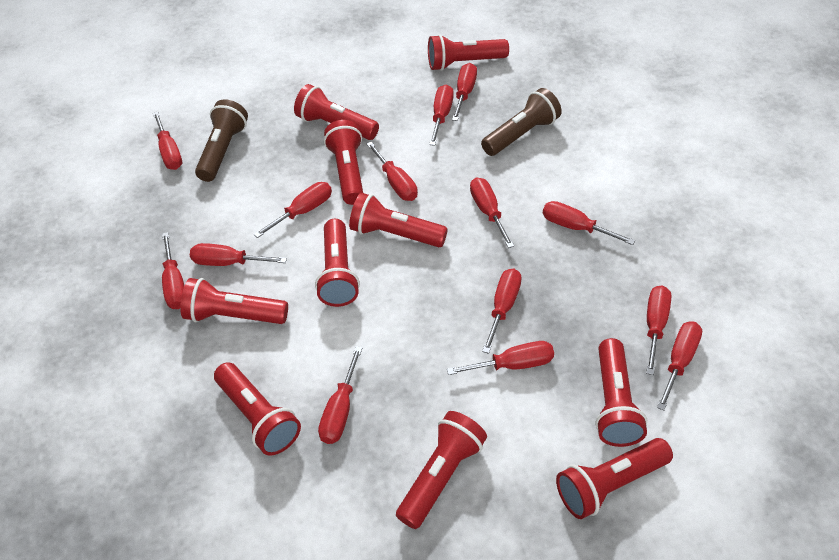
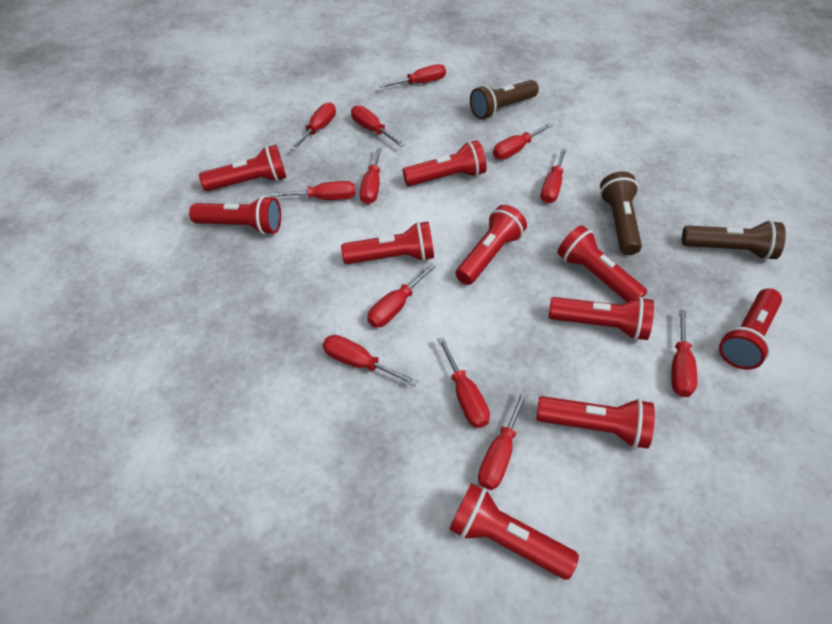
brown flashlight: 2 -> 3
red screwdriver: 14 -> 12

